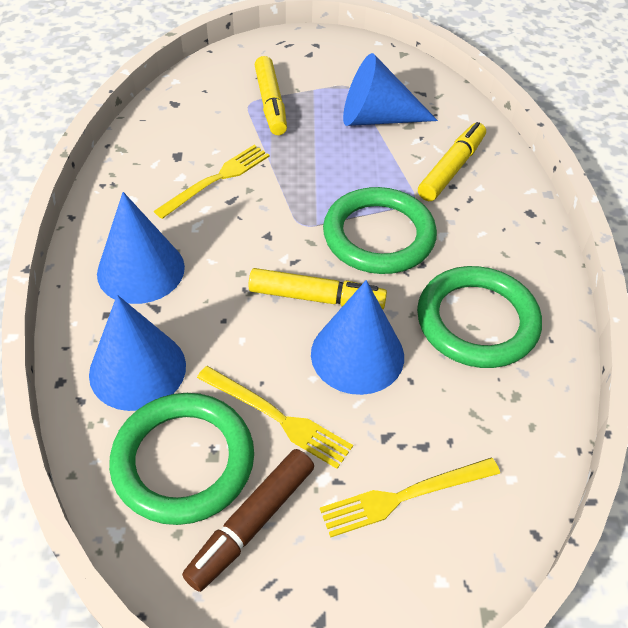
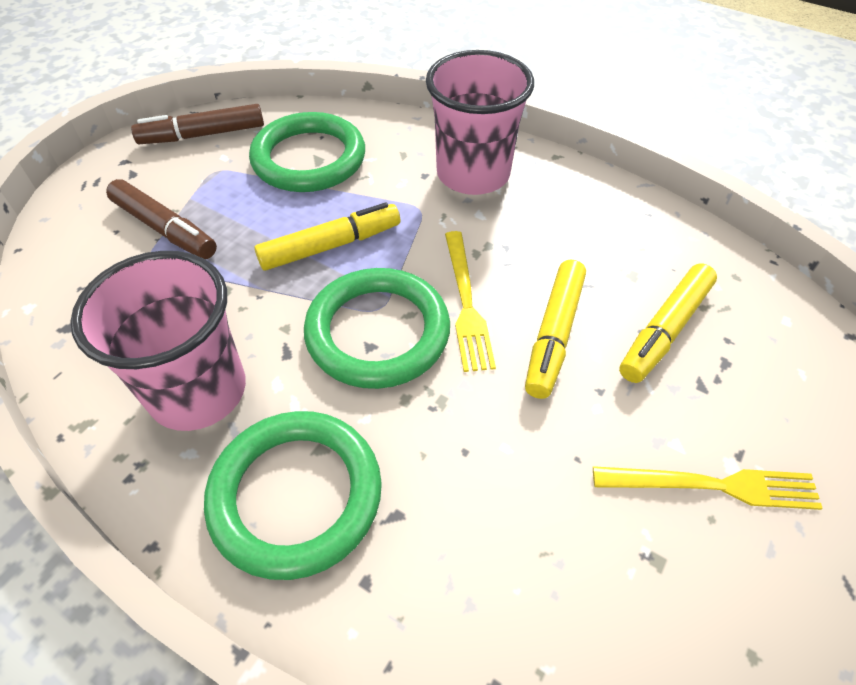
blue cone: 4 -> 0
brown marker: 1 -> 2
pink cup: 0 -> 2
yellow fork: 3 -> 2

